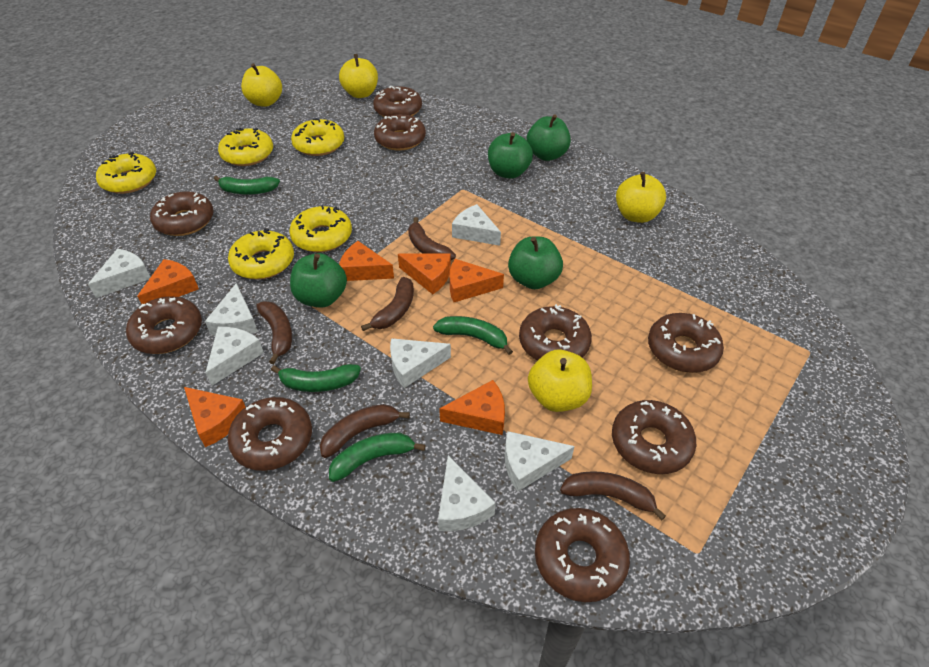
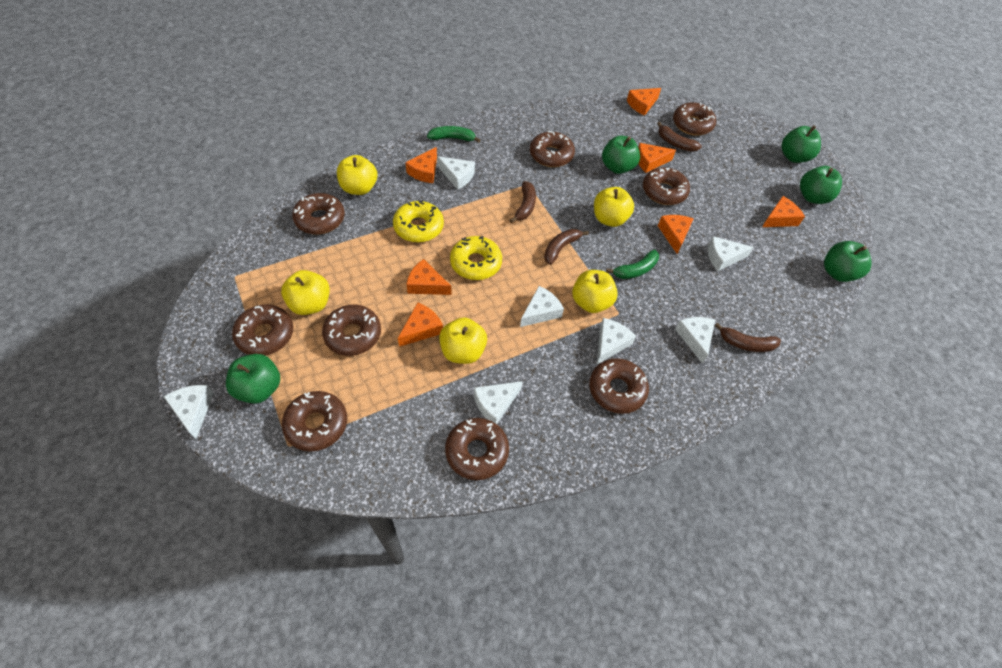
brown banana: 5 -> 4
green apple: 4 -> 5
green banana: 4 -> 2
orange cheese: 6 -> 7
yellow apple: 4 -> 5
yellow donut: 5 -> 2

